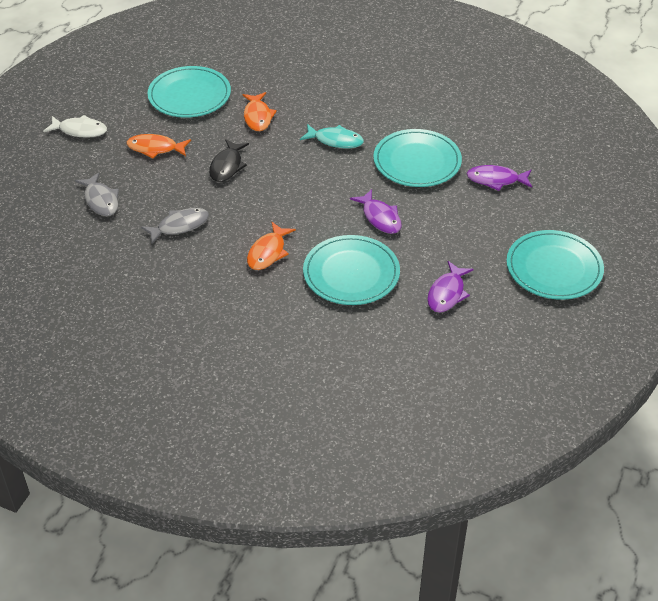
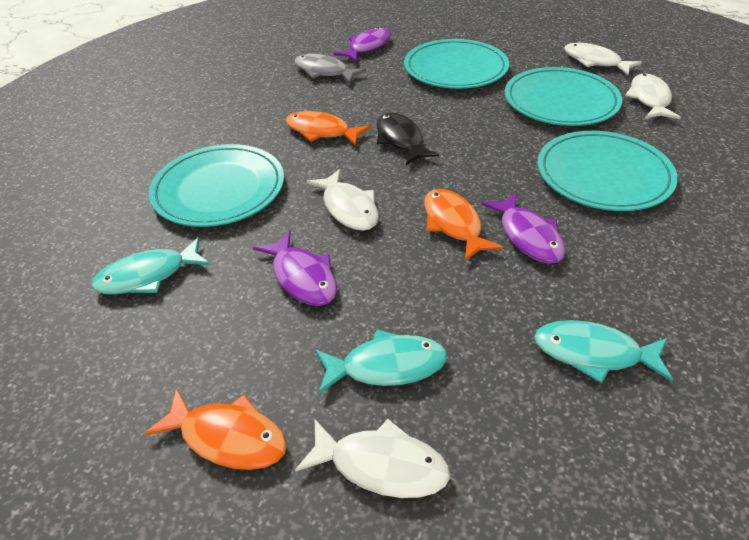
grey fish: 2 -> 1
turquoise fish: 1 -> 3
white fish: 1 -> 4

